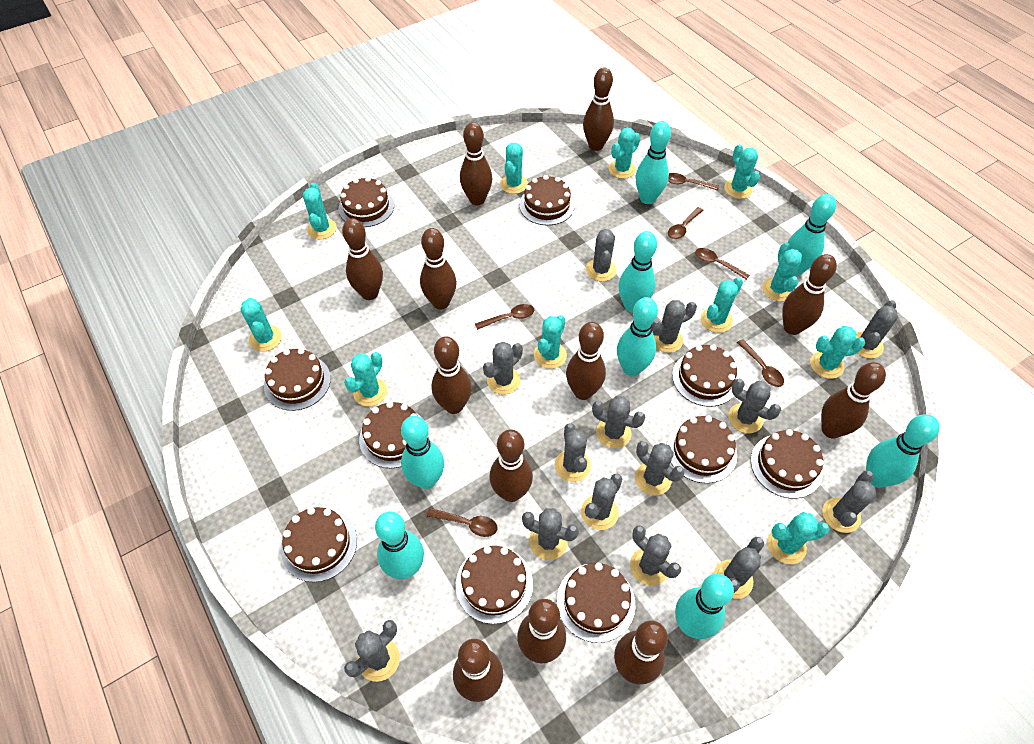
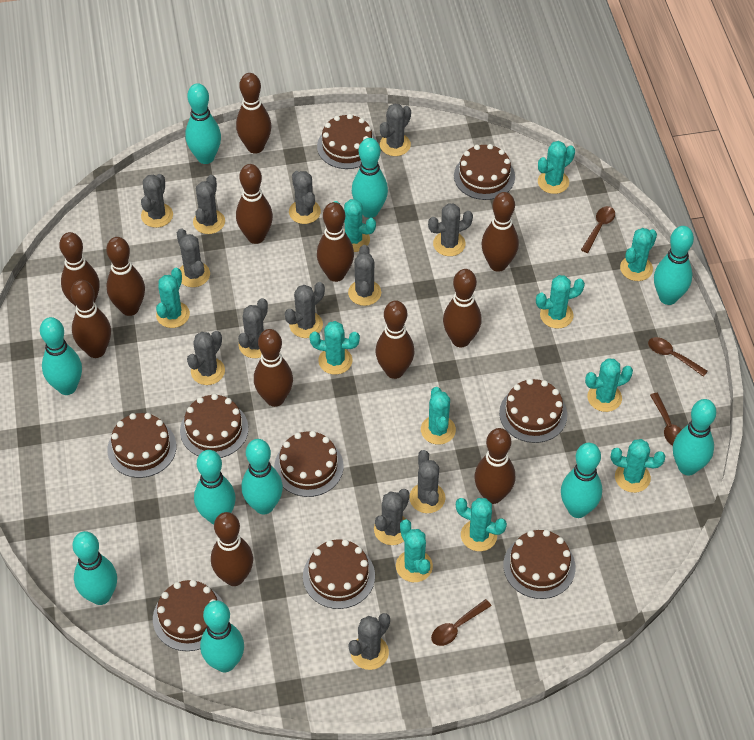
brown cake: 10 -> 9
brown spoon: 6 -> 4
grey cactus: 14 -> 13
turquoise bowling pin: 8 -> 10

